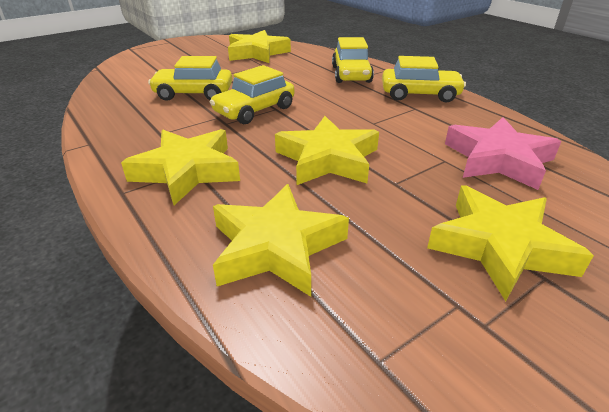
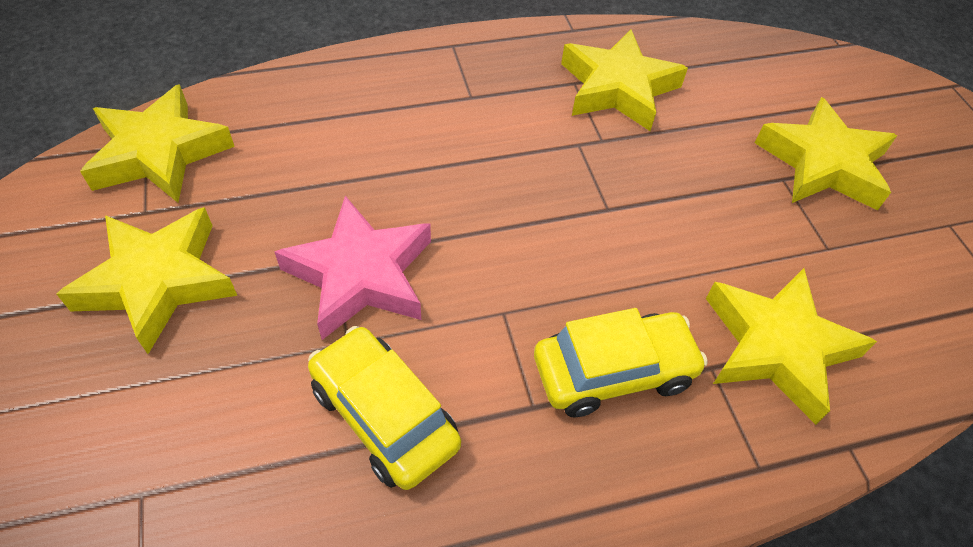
yellow car: 4 -> 2

